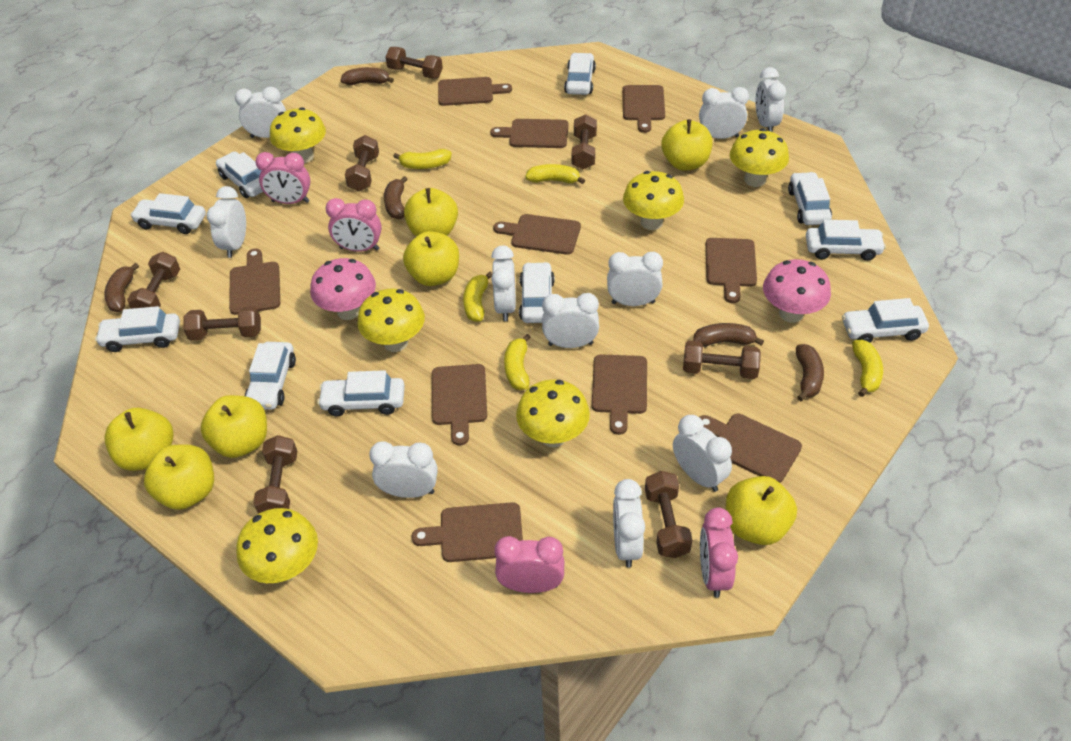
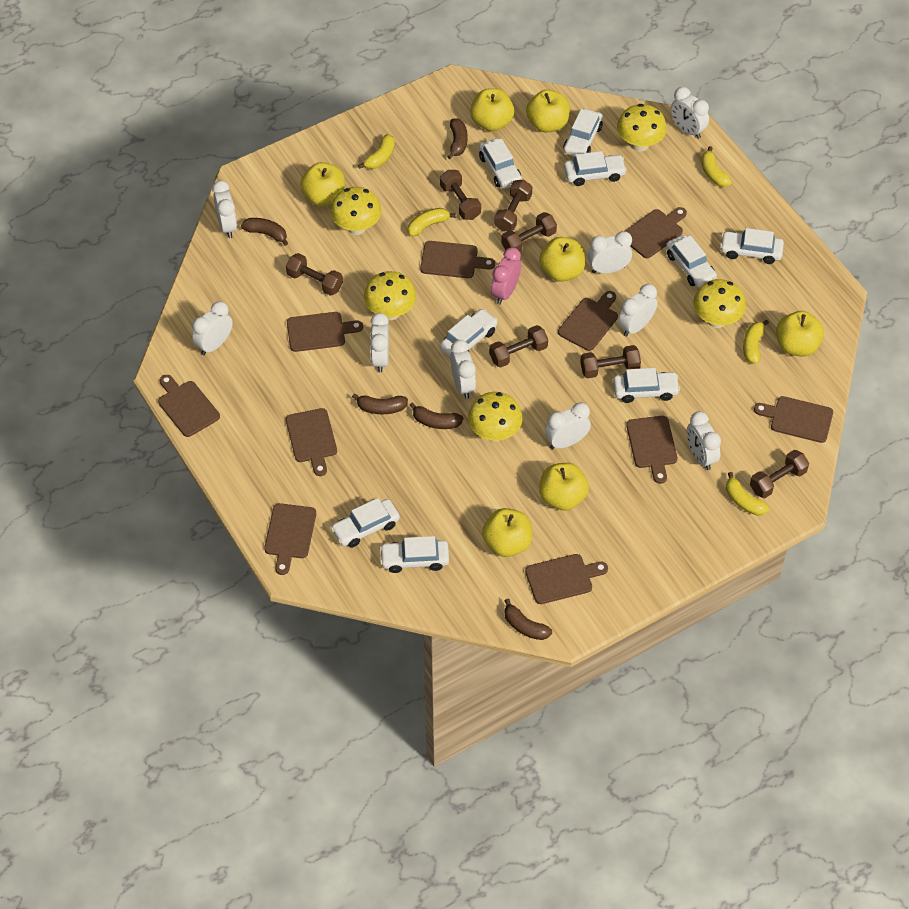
brown dumbbell: 8 -> 7
pink clock: 4 -> 1
pink mushroom: 2 -> 0
white car: 10 -> 9
white clock: 10 -> 9
yellow mushroom: 6 -> 5

